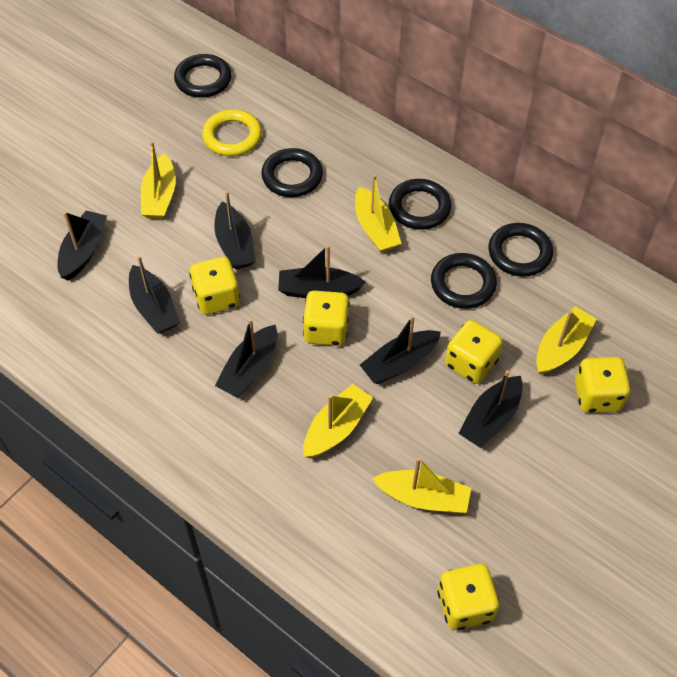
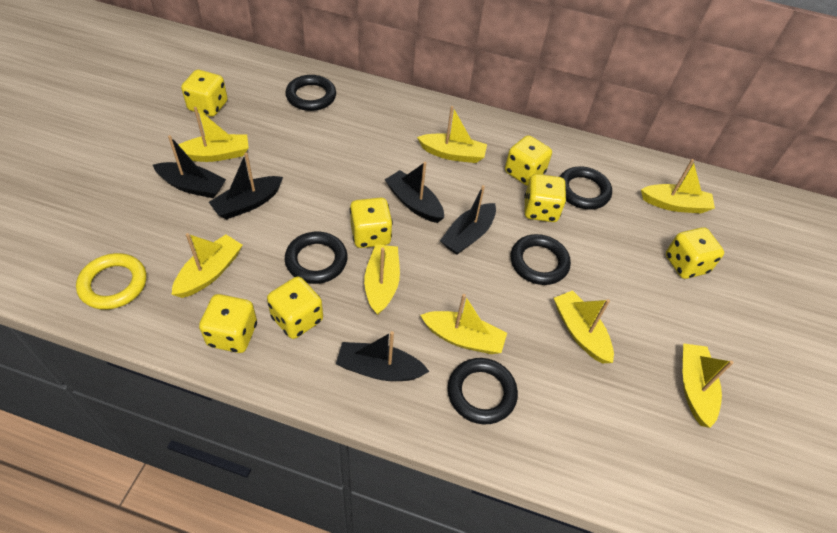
black boat: 7 -> 5
yellow boat: 5 -> 8
yellow dice: 5 -> 7

